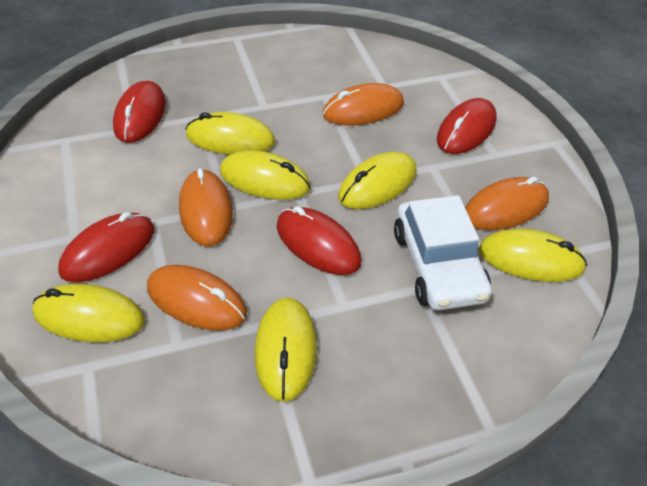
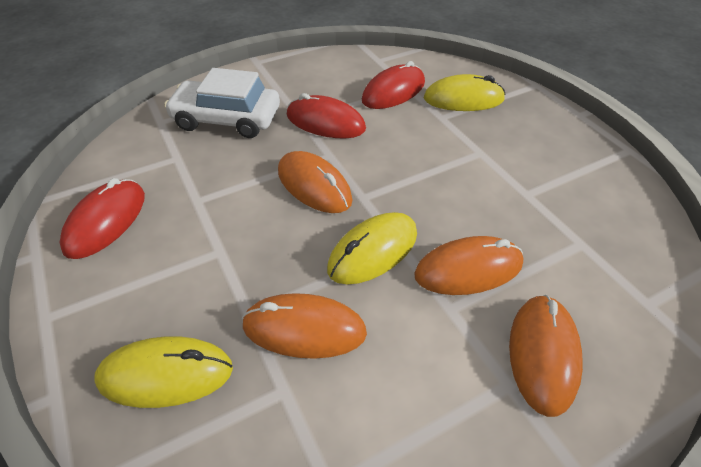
red mouse: 4 -> 3
yellow mouse: 6 -> 3

